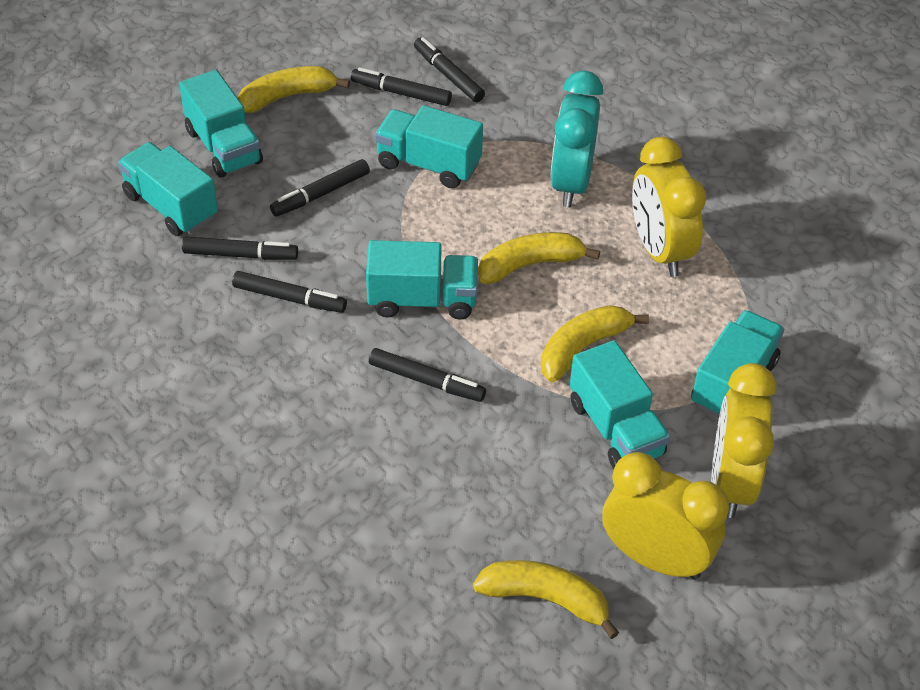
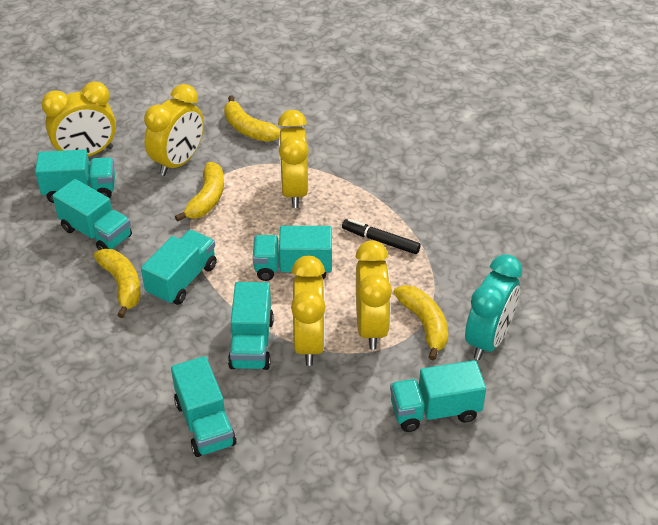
black marker: 6 -> 1
turquoise truck: 6 -> 7
yellow clock: 3 -> 5

